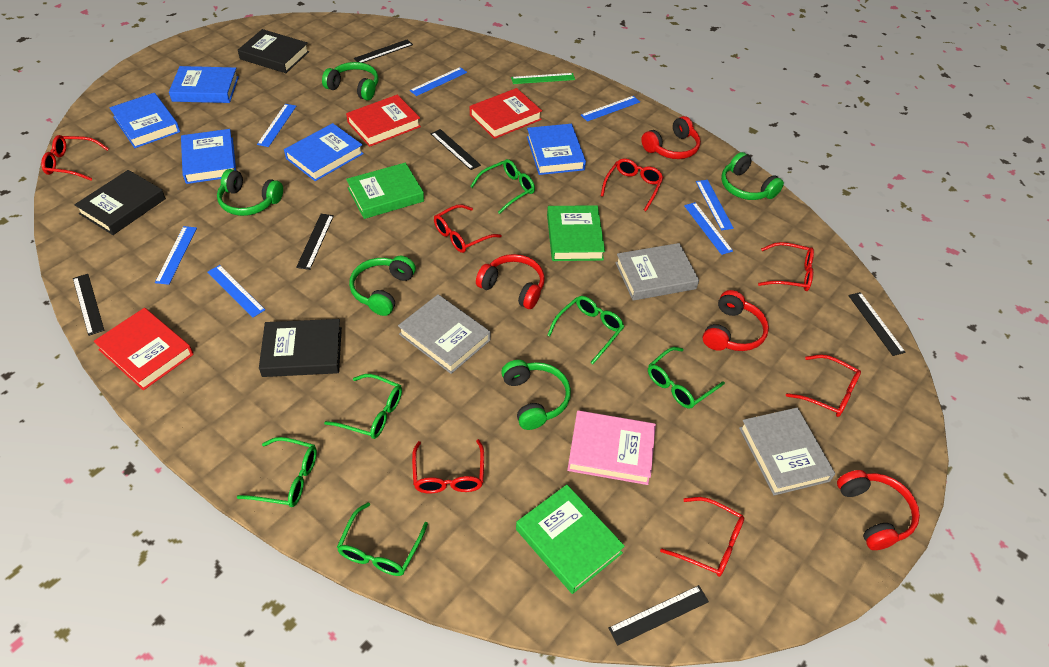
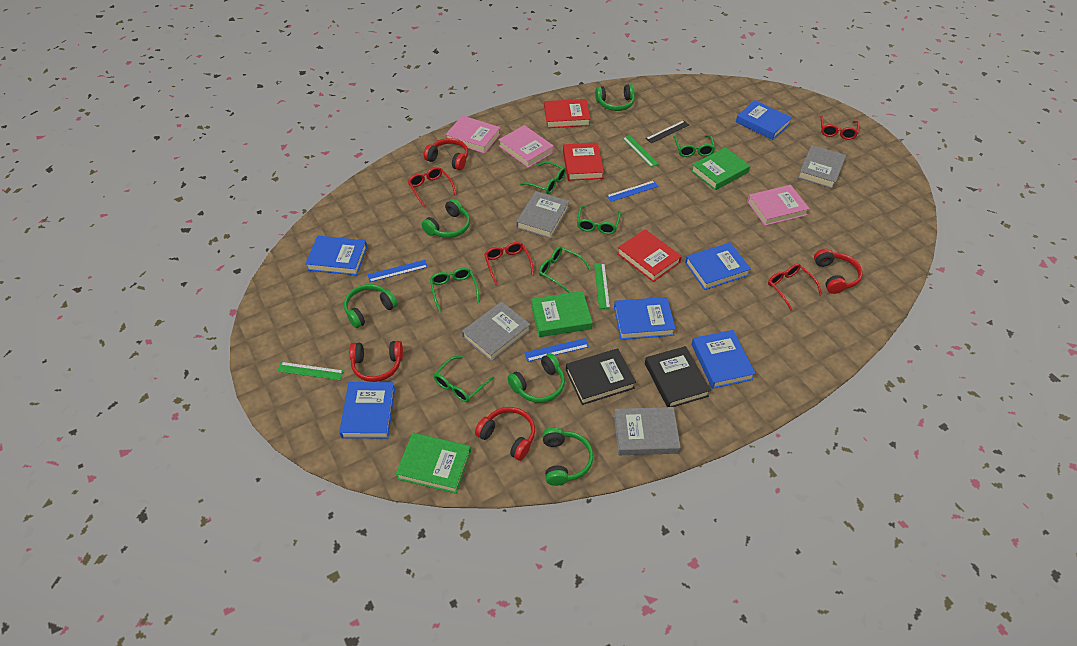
black book: 3 -> 2
black ruler: 6 -> 1
blue book: 5 -> 6
blue ruler: 7 -> 3
green ruler: 1 -> 3
grey book: 3 -> 4
pink book: 1 -> 3
red glasses: 7 -> 4

